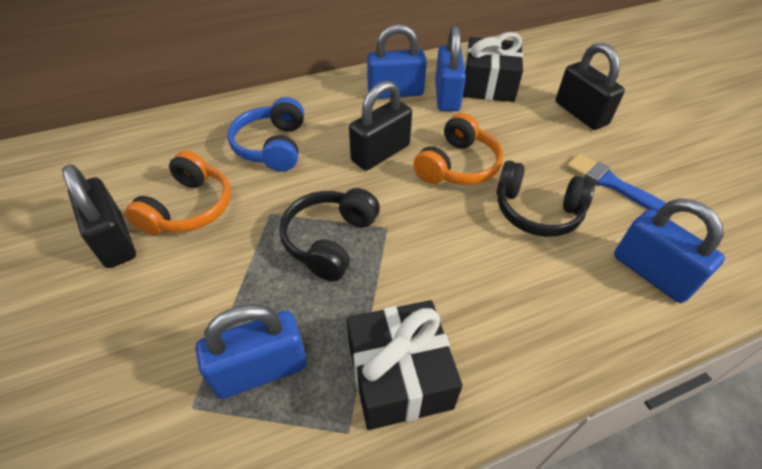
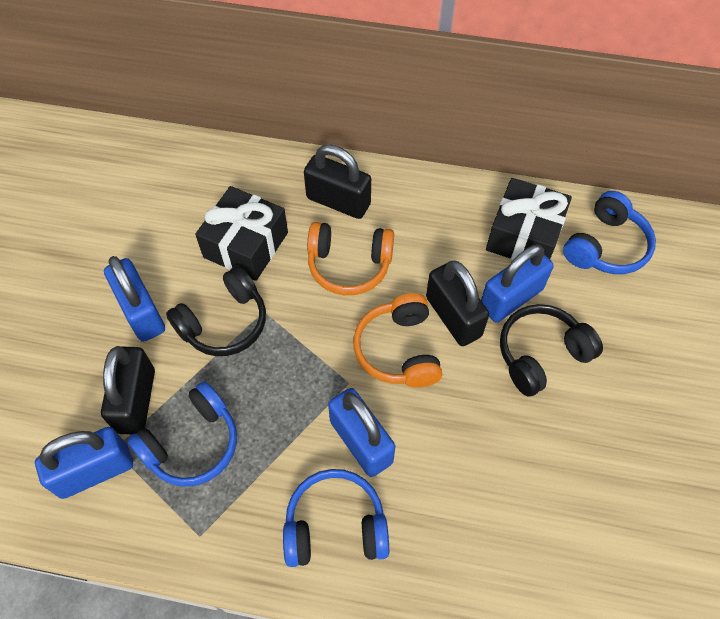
blue brush: 1 -> 0
blue headphones: 1 -> 3

